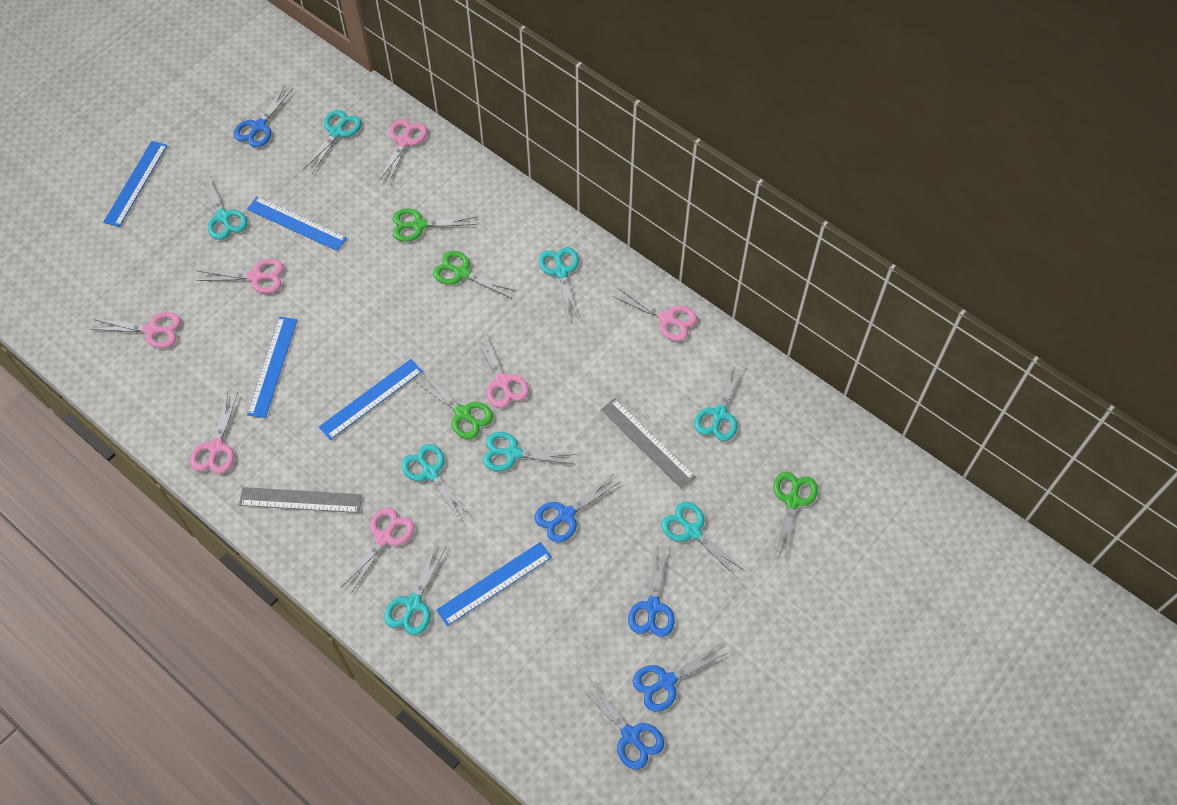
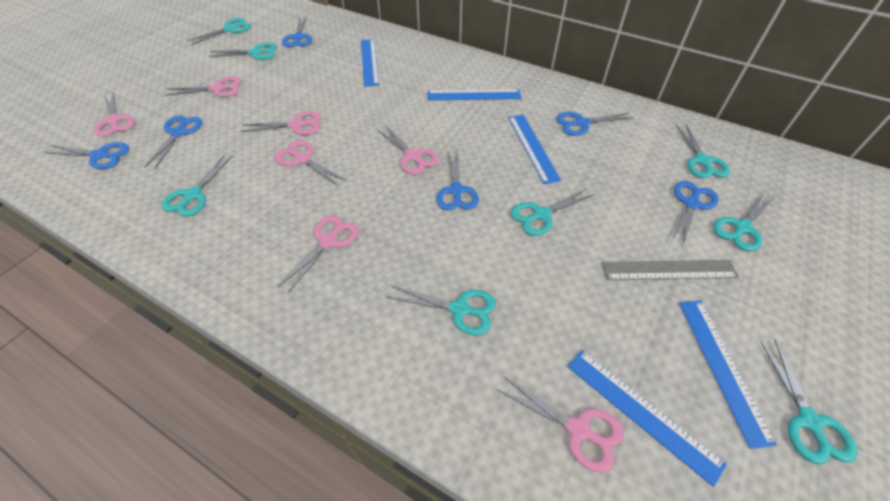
blue scissors: 5 -> 6
green scissors: 4 -> 0
grey ruler: 2 -> 1

